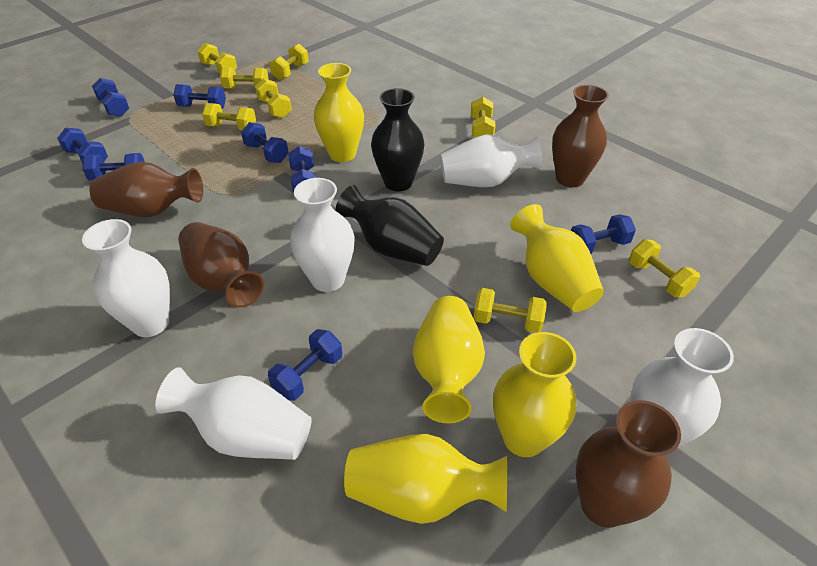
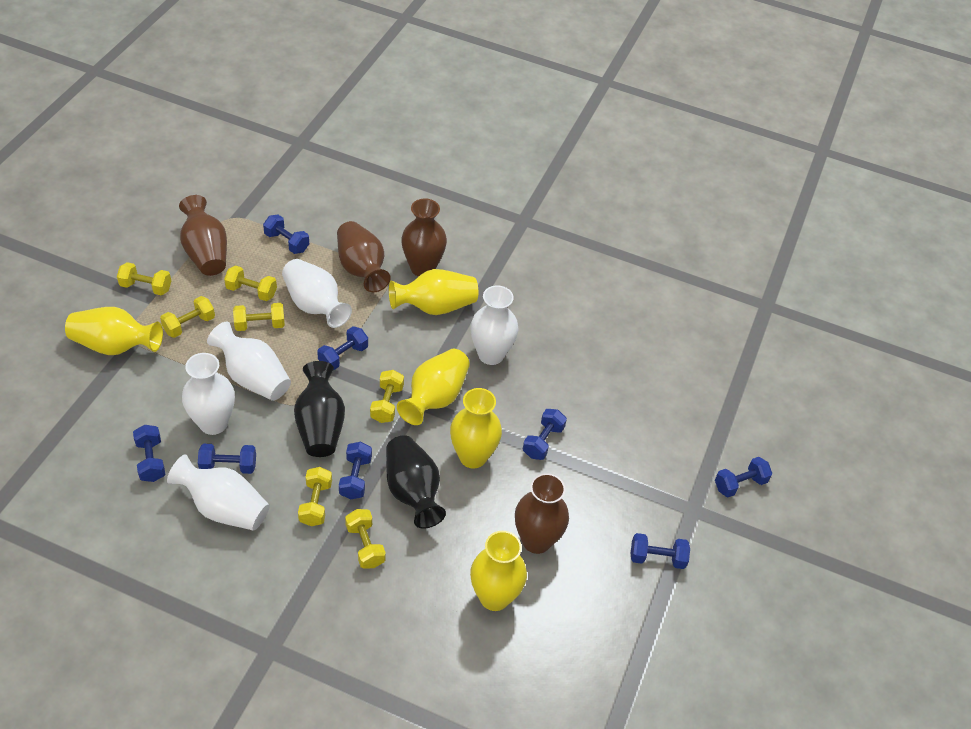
yellow dumbbell: 8 -> 7

